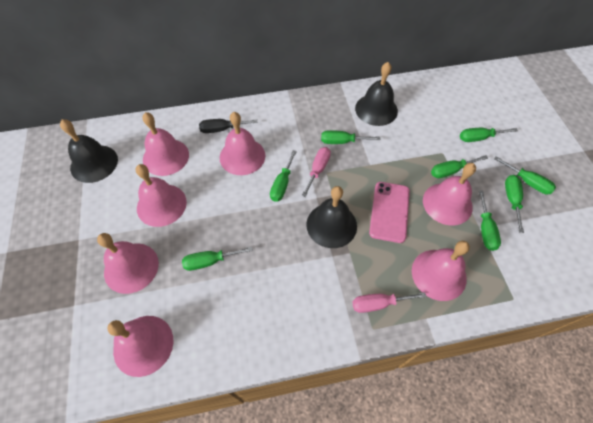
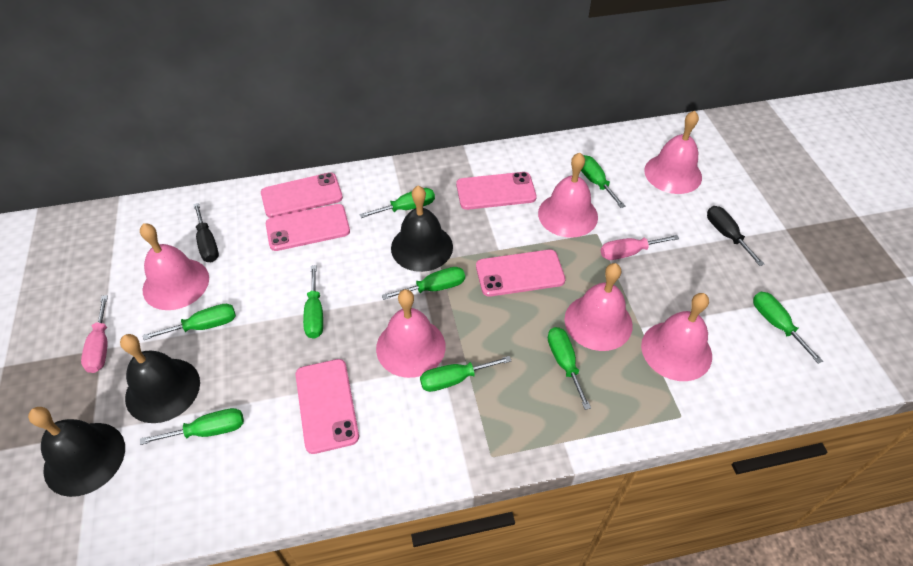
black screwdriver: 1 -> 2
green screwdriver: 8 -> 9
pink bell: 7 -> 6
pink phone: 1 -> 5

